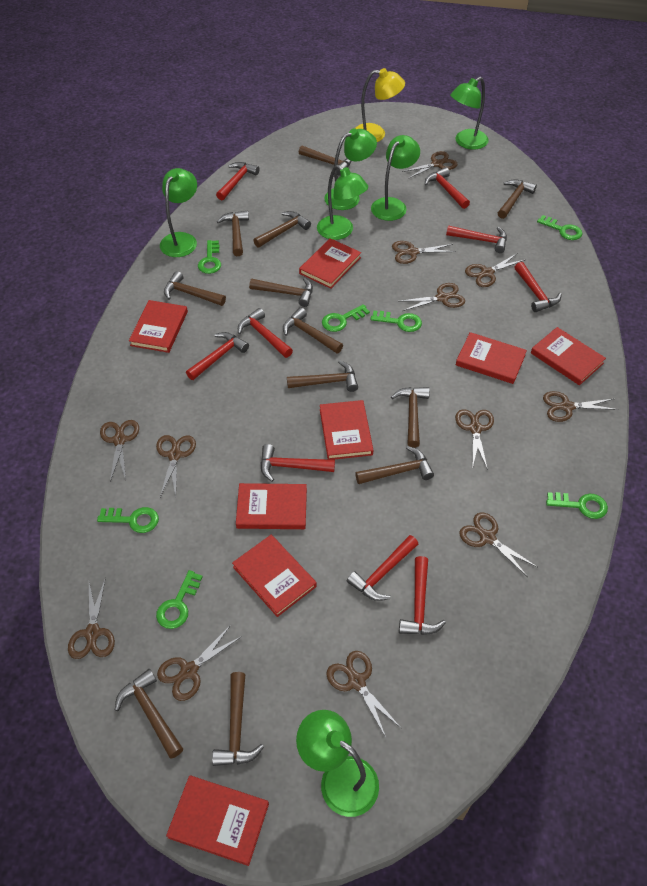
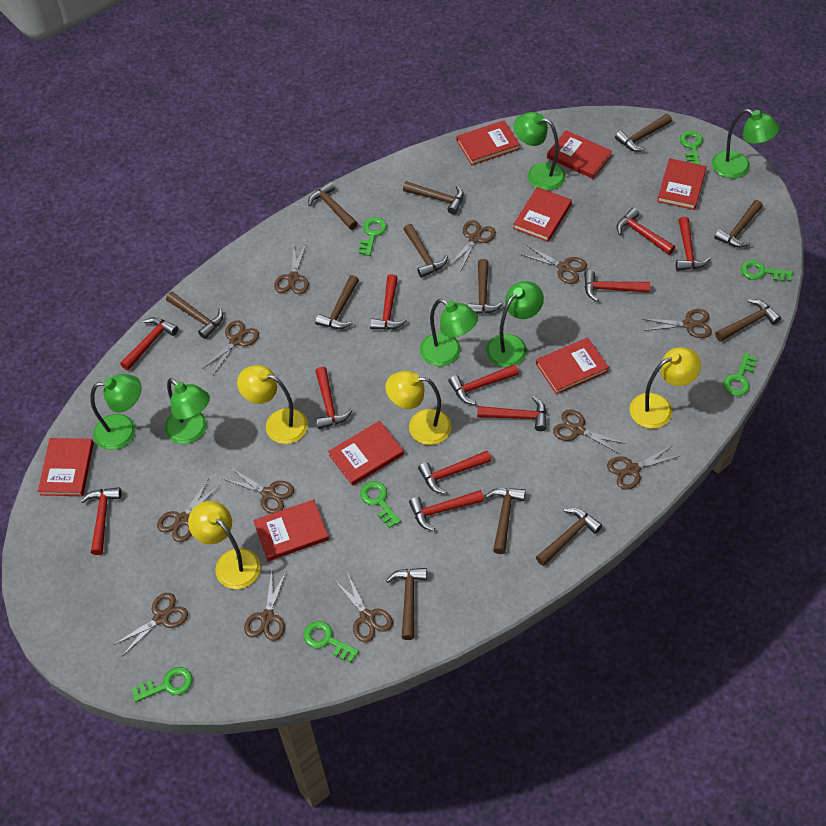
red hammer: 9 -> 11
yellow lamp: 1 -> 4

